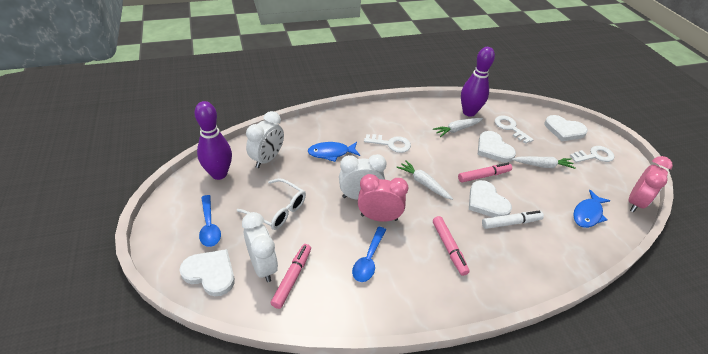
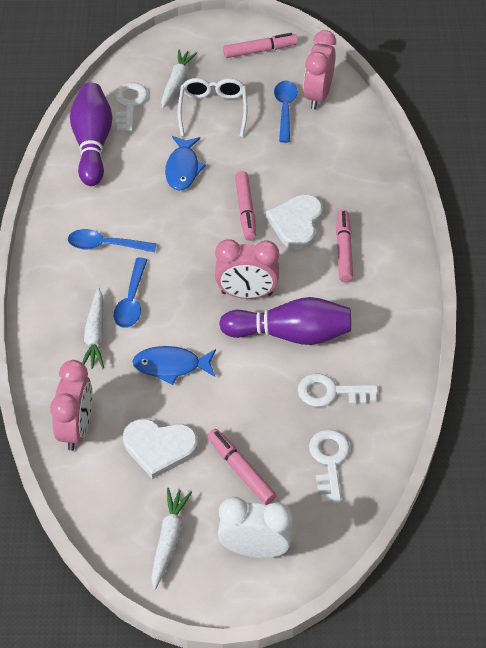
blue spoon: 2 -> 3
pink clock: 2 -> 3
pink marker: 3 -> 4
white clock: 3 -> 1
white heart: 4 -> 2
white marker: 1 -> 0

